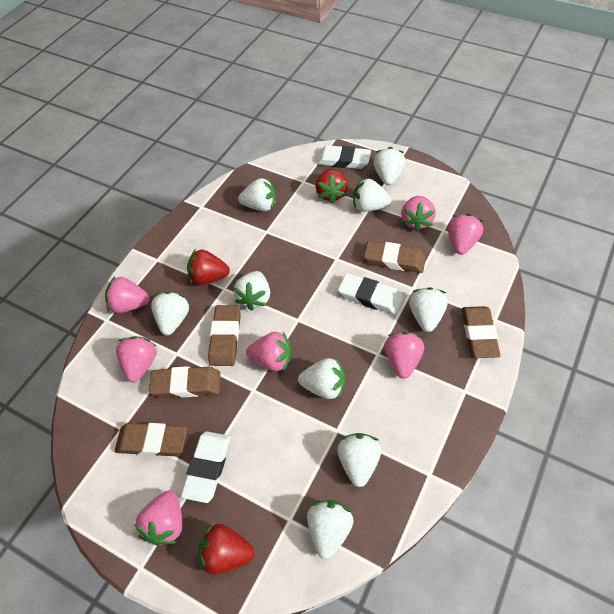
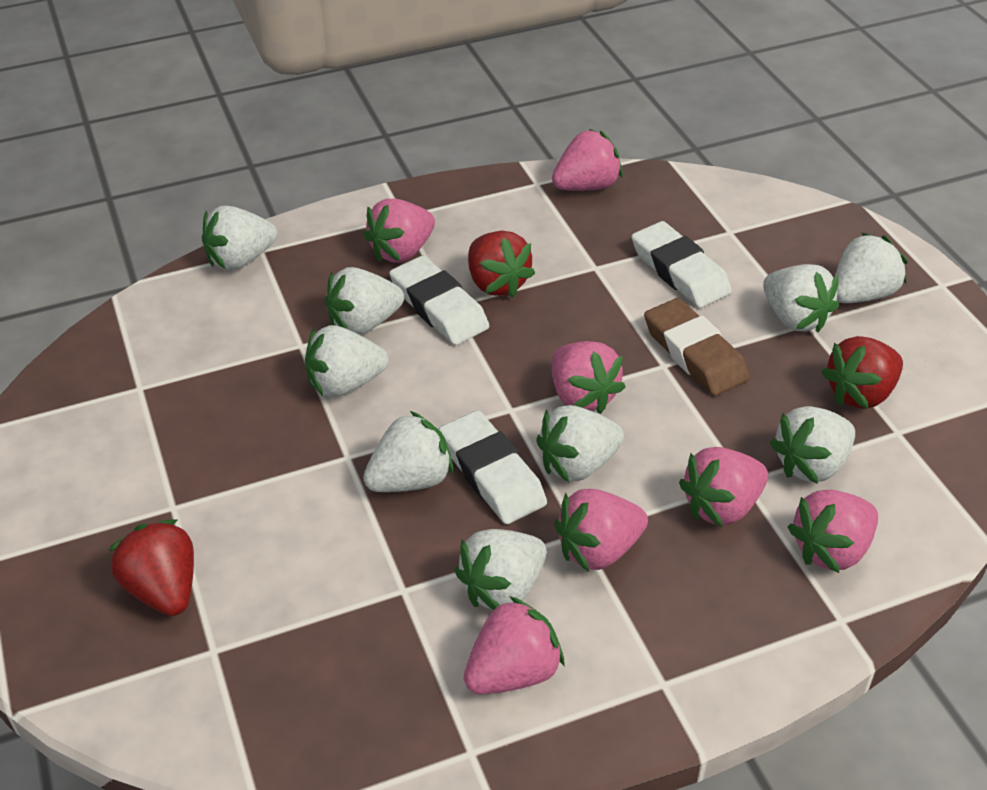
brown eraser: 5 -> 1

